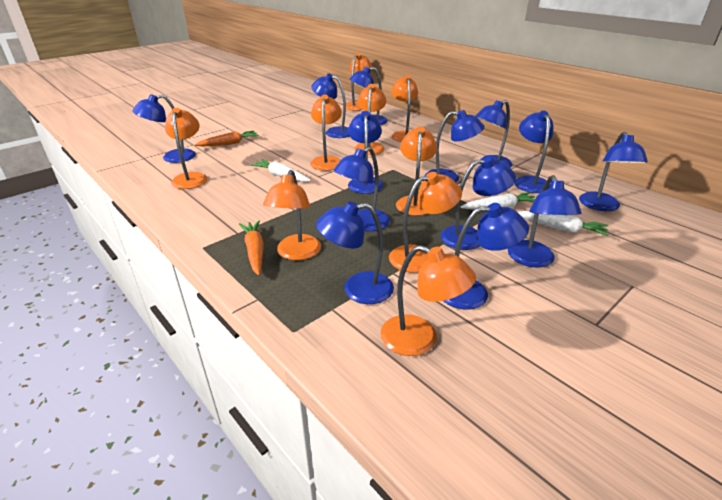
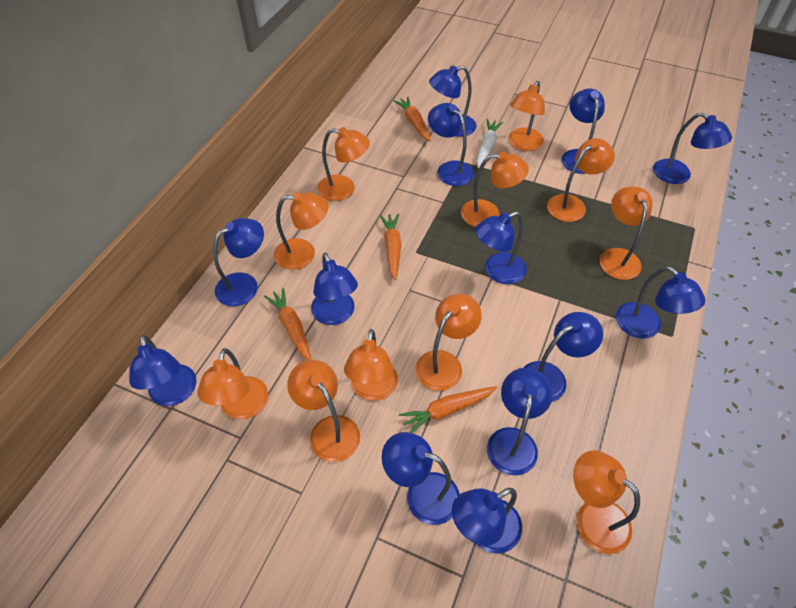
orange carrot: 2 -> 4
orange lamp: 9 -> 11
white carrot: 3 -> 1

